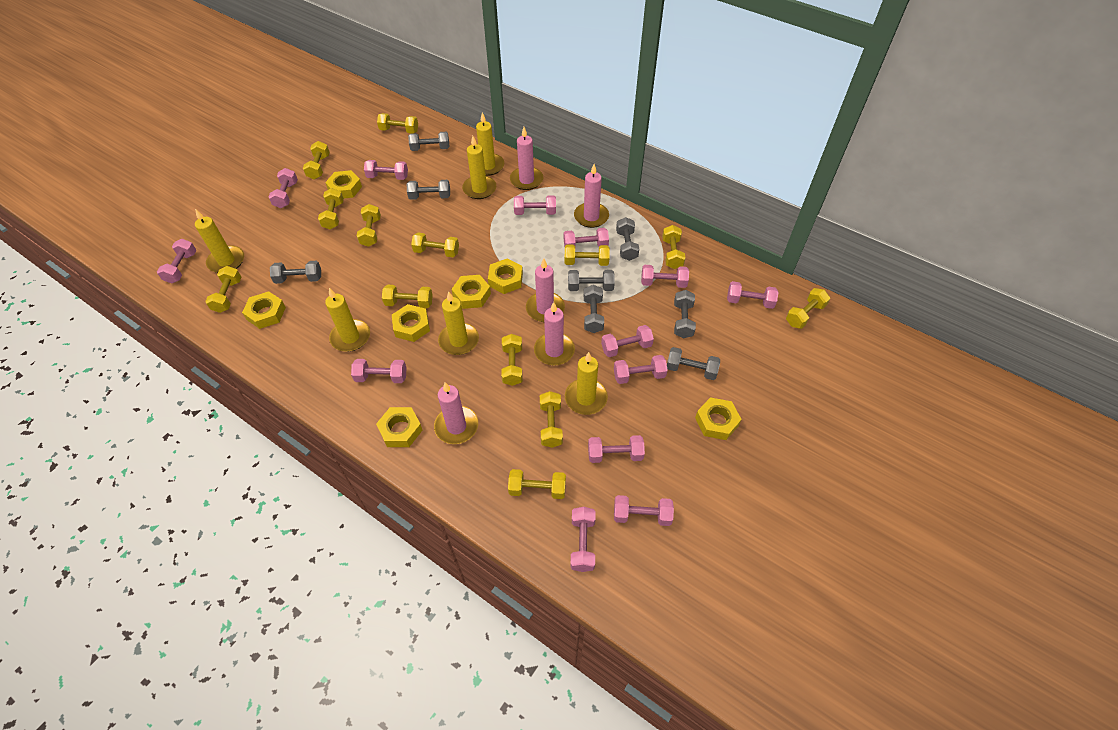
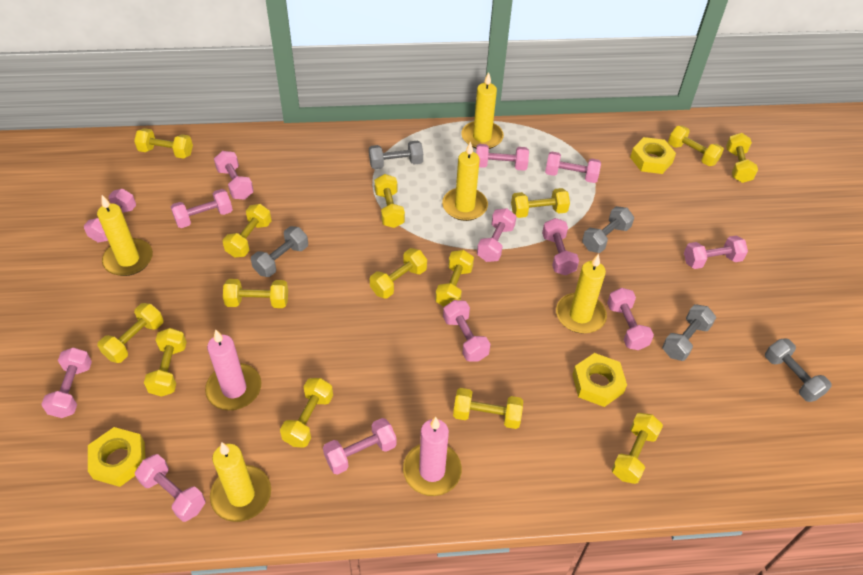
grey dumbbell: 8 -> 5
pink candle: 5 -> 2
yellow candle: 6 -> 5
yellow dumbbell: 13 -> 14
yellow nut: 7 -> 3

